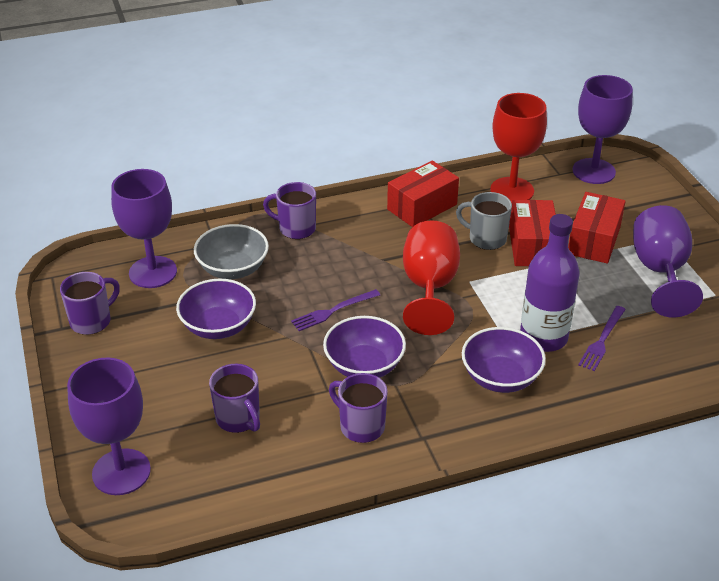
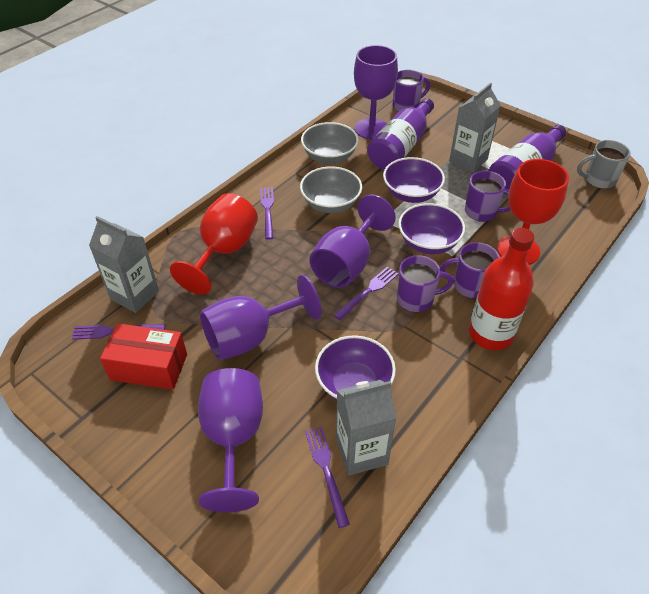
grey bowl: 1 -> 2
grey carton: 0 -> 3
purple bottle: 1 -> 2
purple fork: 2 -> 4
red bottle: 0 -> 1
red box: 3 -> 1

